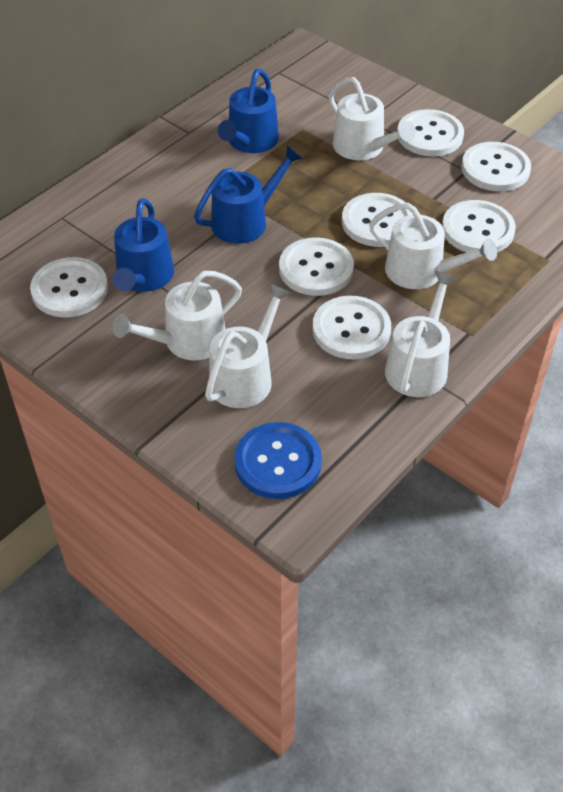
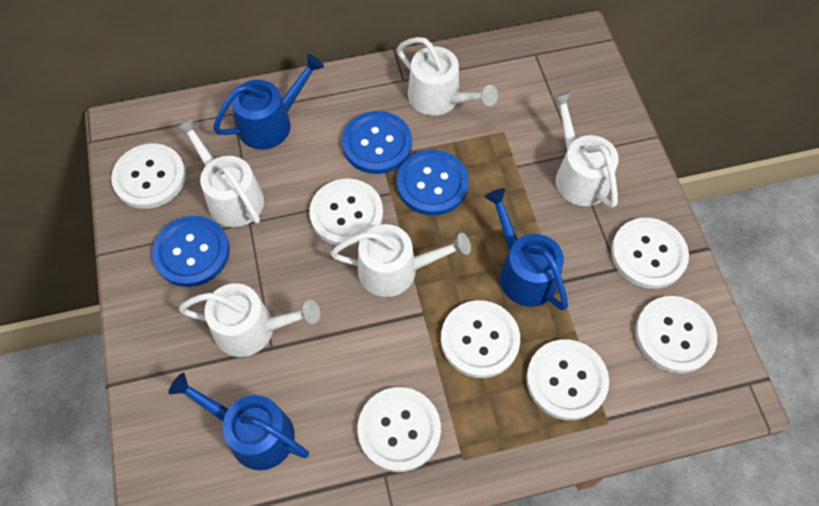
blue button: 1 -> 3

